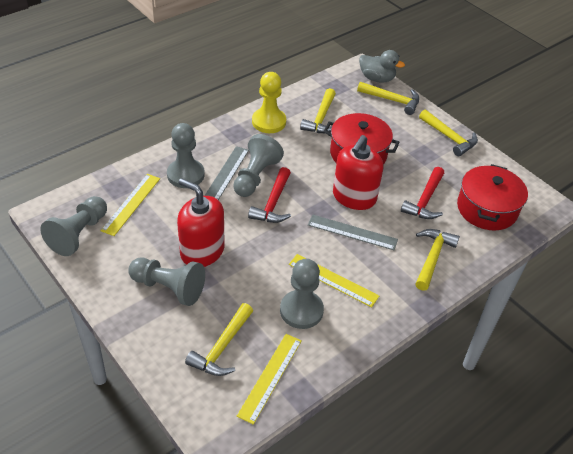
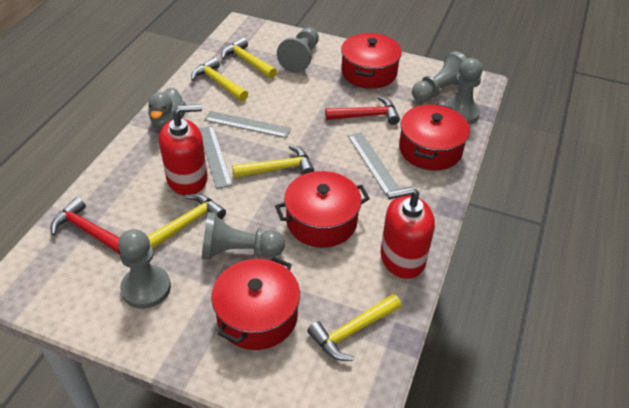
grey ruler: 2 -> 3
red pot: 2 -> 4
yellow pawn: 1 -> 0
yellow ruler: 3 -> 0

